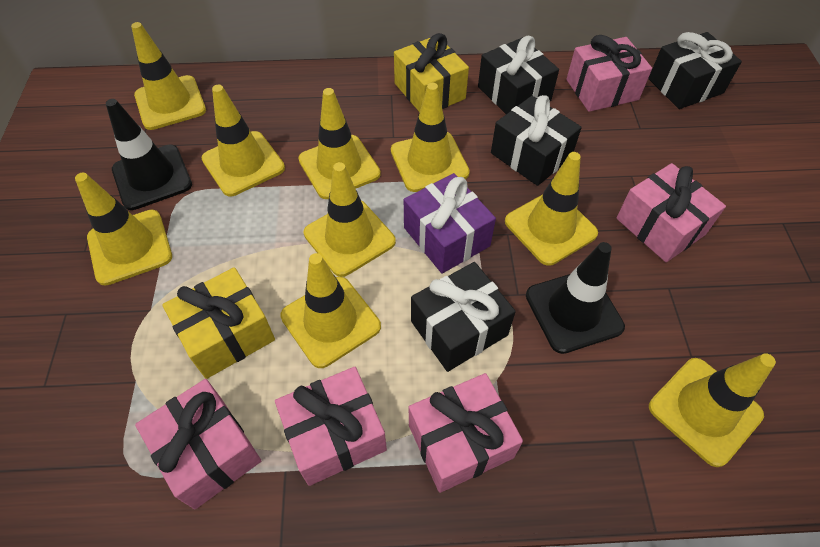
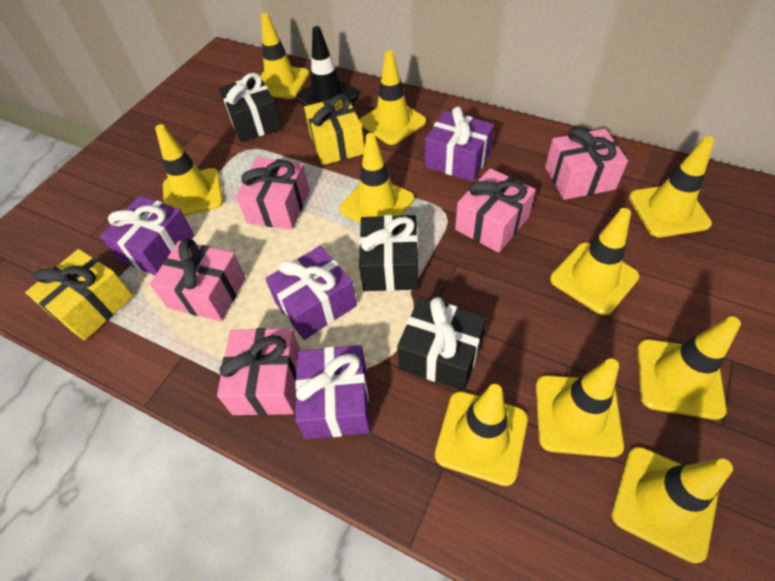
black gift: 4 -> 3
black traffic cone: 2 -> 1
purple gift: 1 -> 4
yellow traffic cone: 9 -> 10

